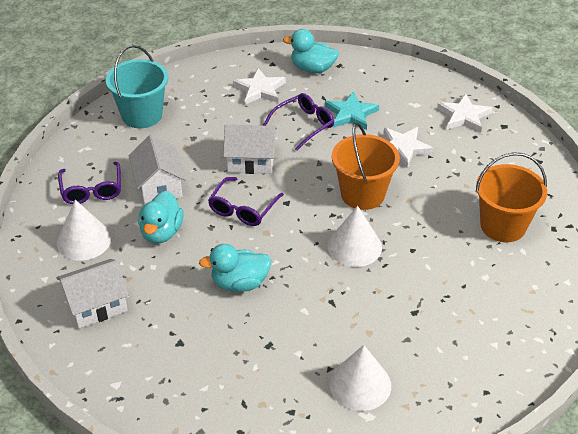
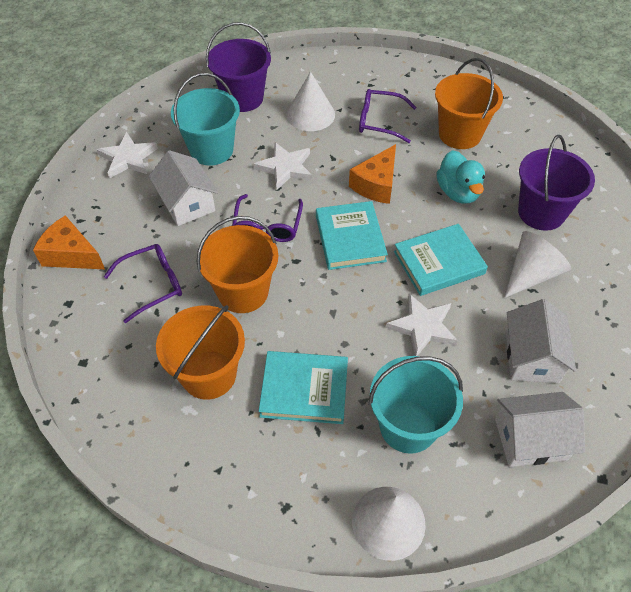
orange bucket: 2 -> 3
orange cheese: 0 -> 2
purple bucket: 0 -> 2
turquoise book: 0 -> 3
turquoise bucket: 1 -> 2
turquoise duck: 3 -> 1
turquoise star: 1 -> 0

